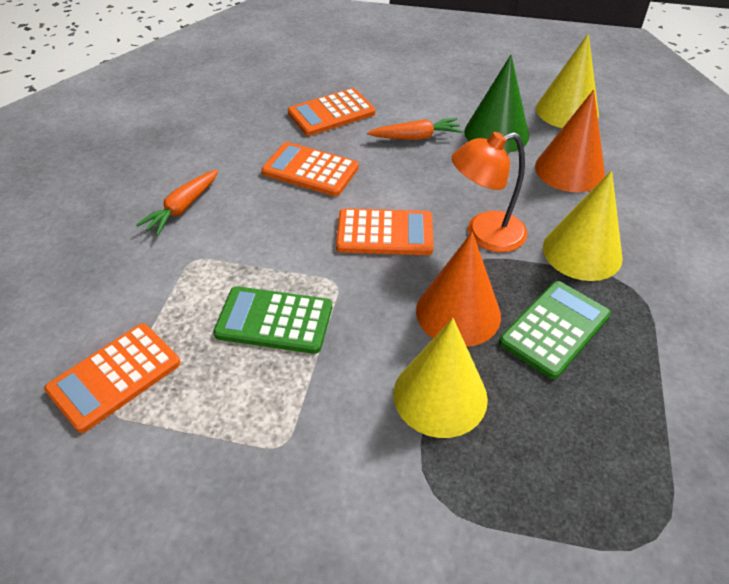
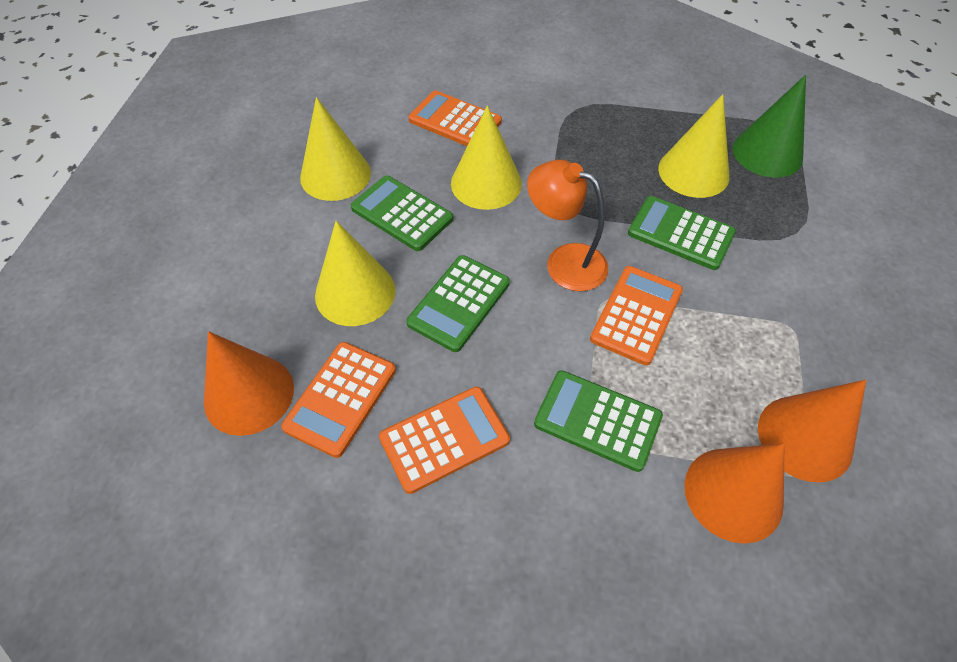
green calculator: 2 -> 4
orange carrot: 2 -> 0
orange cone: 2 -> 3
yellow cone: 3 -> 4

